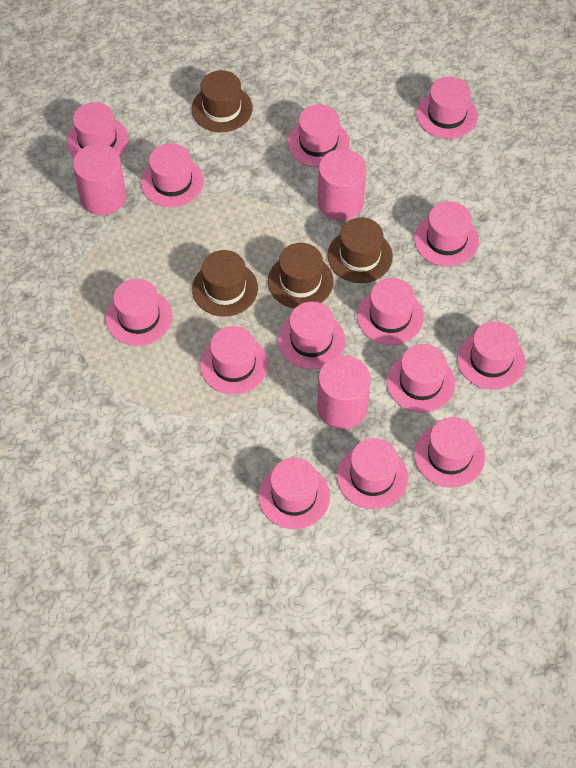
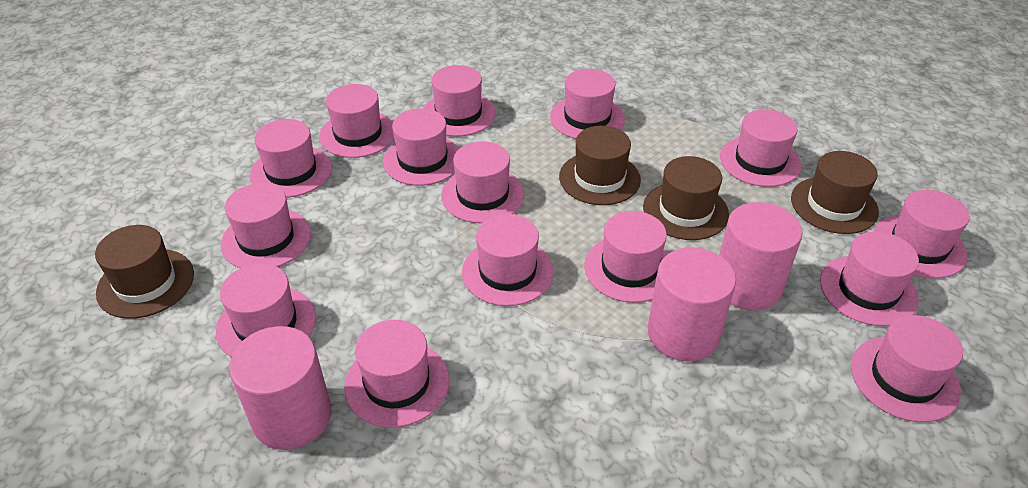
pink hat: 14 -> 15

